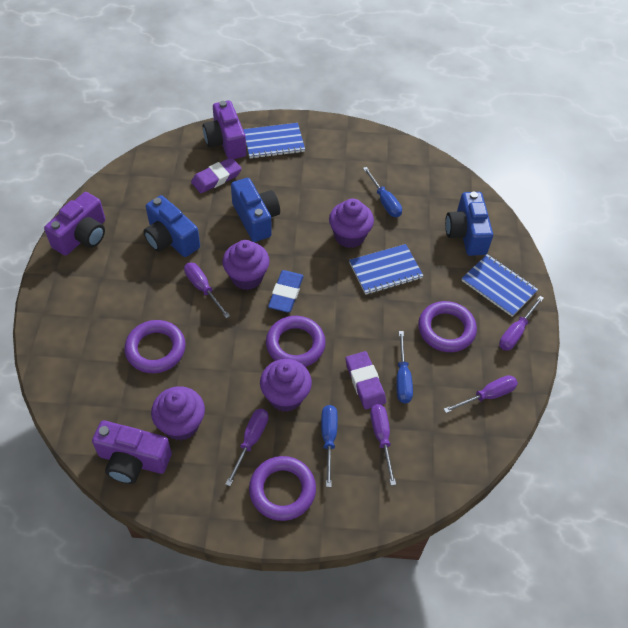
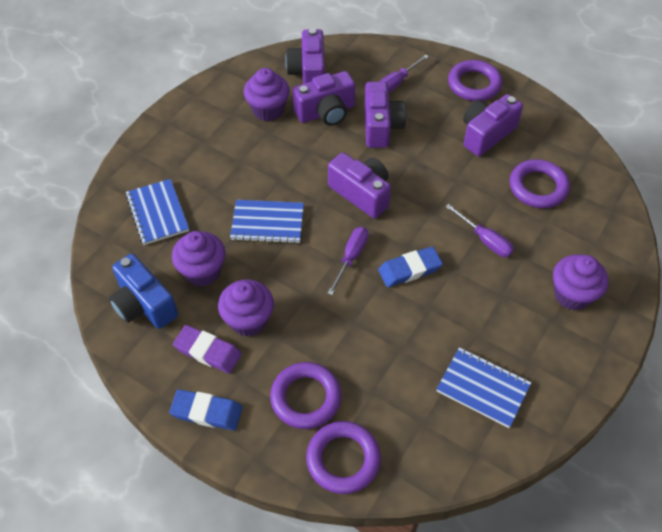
blue camera: 3 -> 1
blue eraser: 1 -> 2
blue screwdriver: 3 -> 0
purple camera: 3 -> 5
purple eraser: 2 -> 1
purple screwdriver: 5 -> 3

